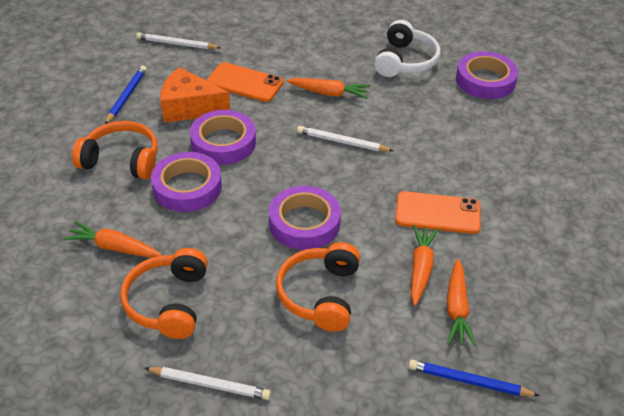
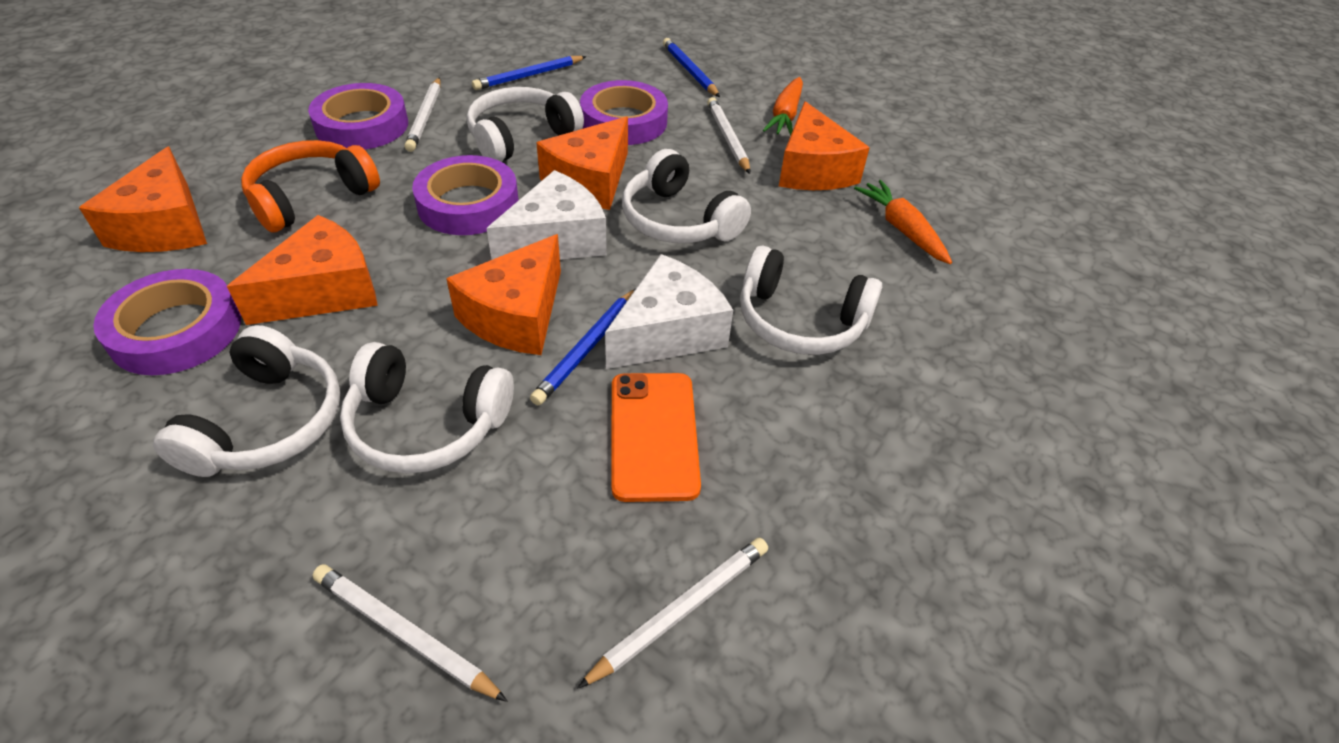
blue pencil: 2 -> 3
orange carrot: 4 -> 2
orange cheese: 1 -> 5
orange headphones: 3 -> 1
orange phone: 2 -> 1
white cheese: 0 -> 2
white headphones: 1 -> 5
white pencil: 3 -> 4

